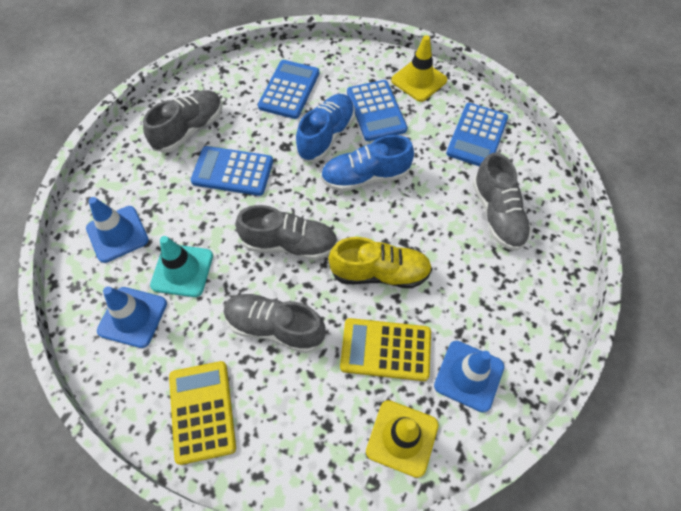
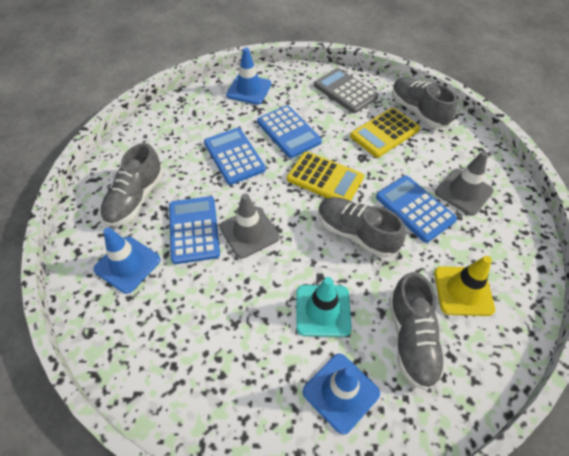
blue shoe: 2 -> 0
grey calculator: 0 -> 1
grey traffic cone: 0 -> 2
yellow shoe: 1 -> 0
yellow traffic cone: 2 -> 1

